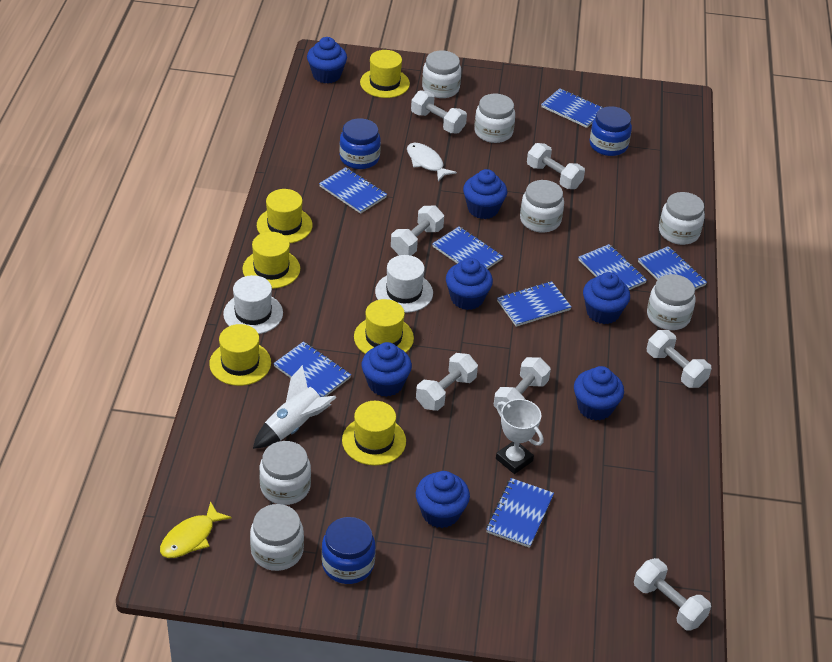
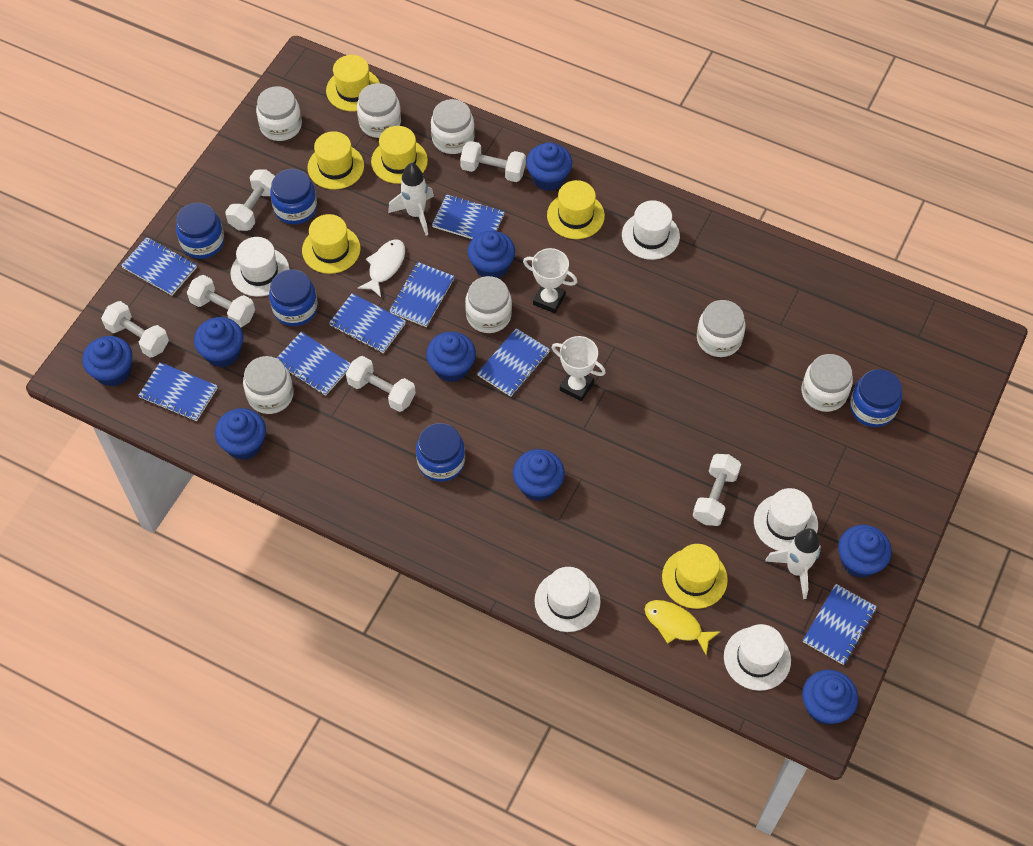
blue cupcake: 7 -> 9
blue jar: 3 -> 5
white dumbbell: 7 -> 6
white hat: 2 -> 5
white rocket: 1 -> 2
white trophy: 1 -> 2

